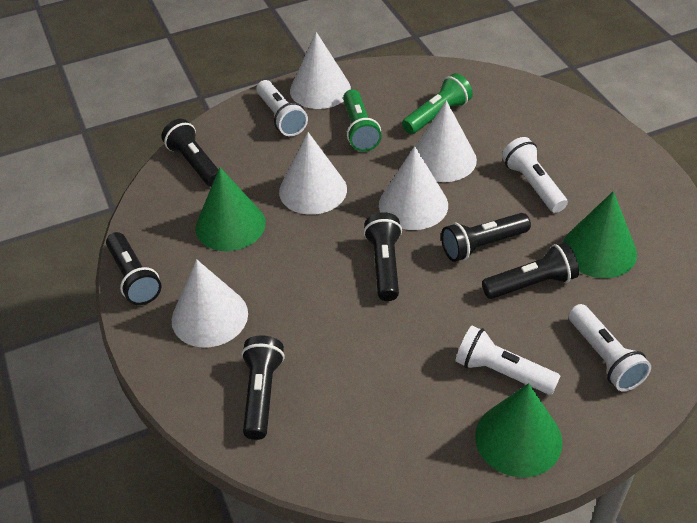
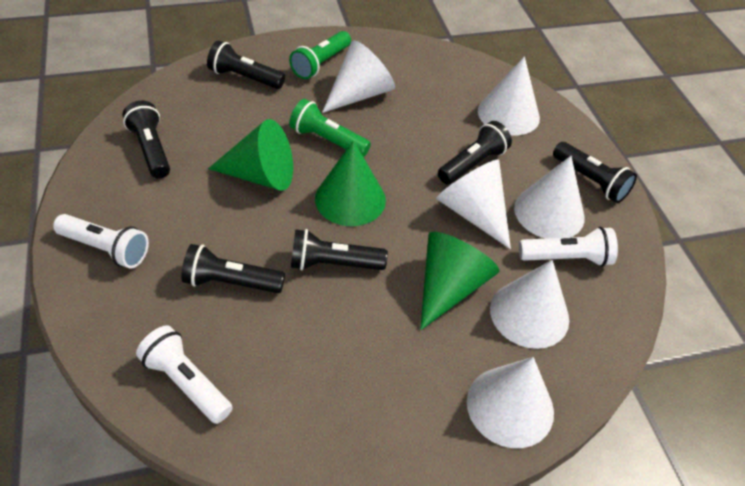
white cone: 5 -> 6
white flashlight: 4 -> 3

